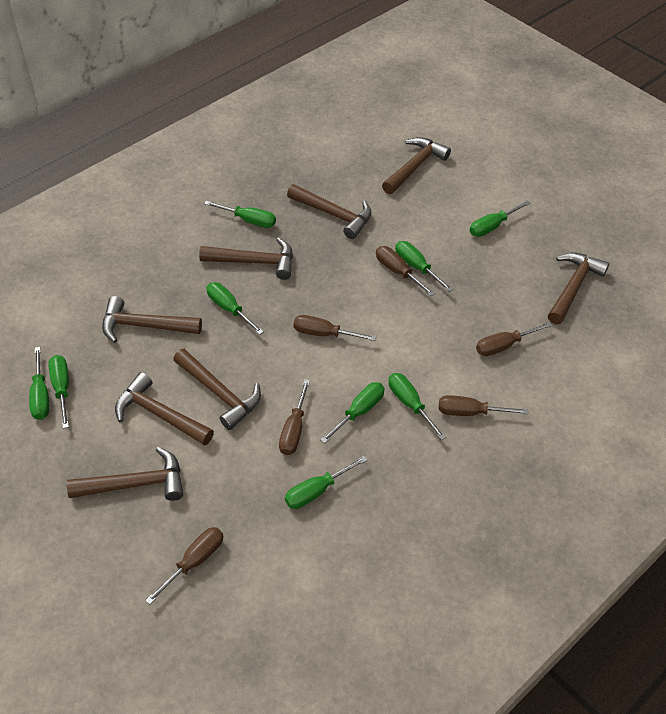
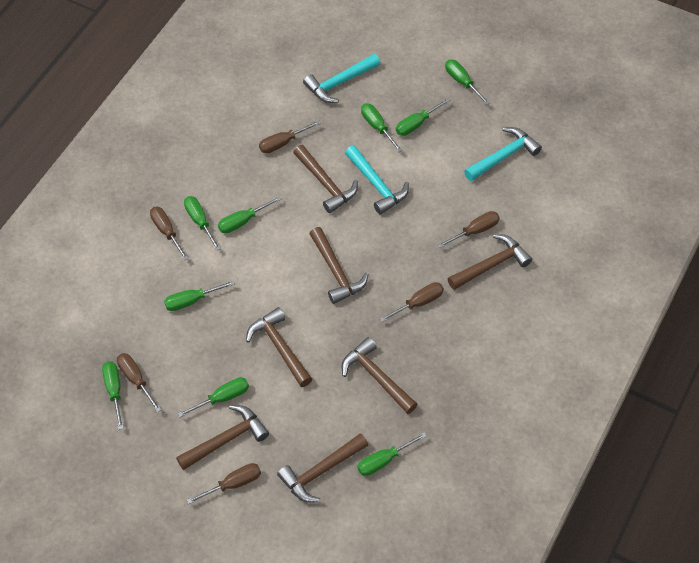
brown hammer: 8 -> 7
turquoise hammer: 0 -> 3

